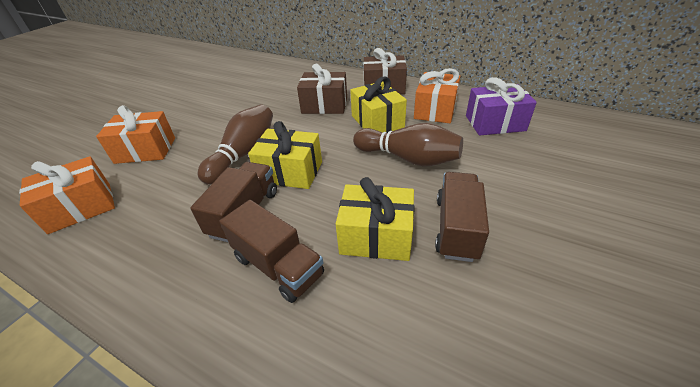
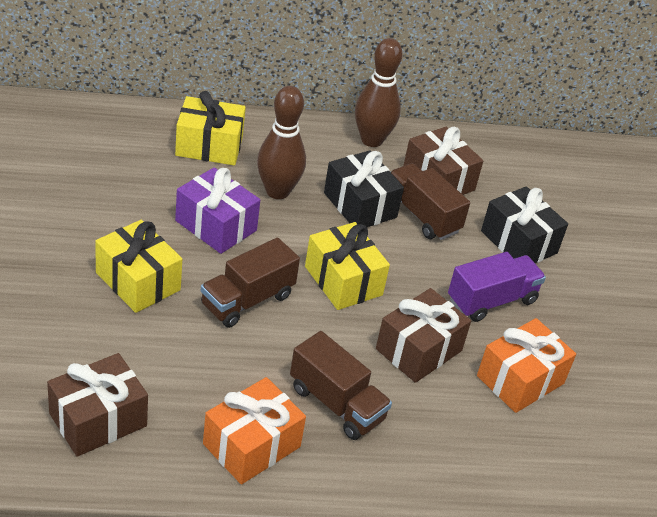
black gift: 0 -> 2
brown gift: 2 -> 3
orange gift: 3 -> 2
purple truck: 0 -> 1

